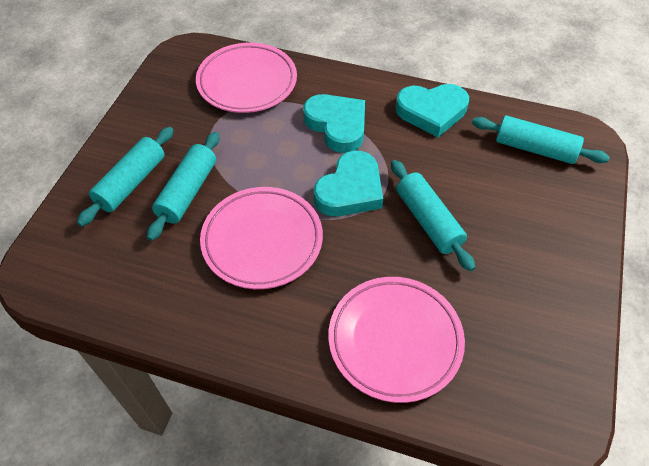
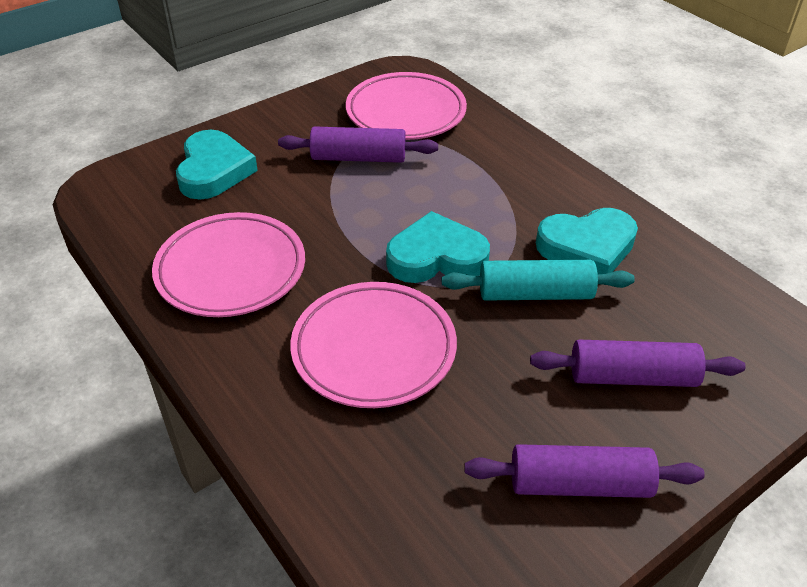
purple rolling pin: 0 -> 3
turquoise rolling pin: 4 -> 1

